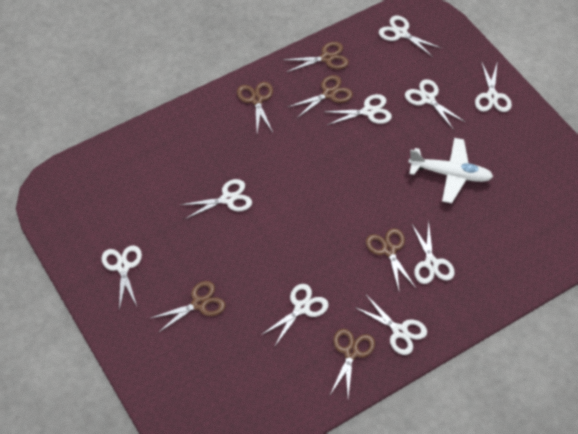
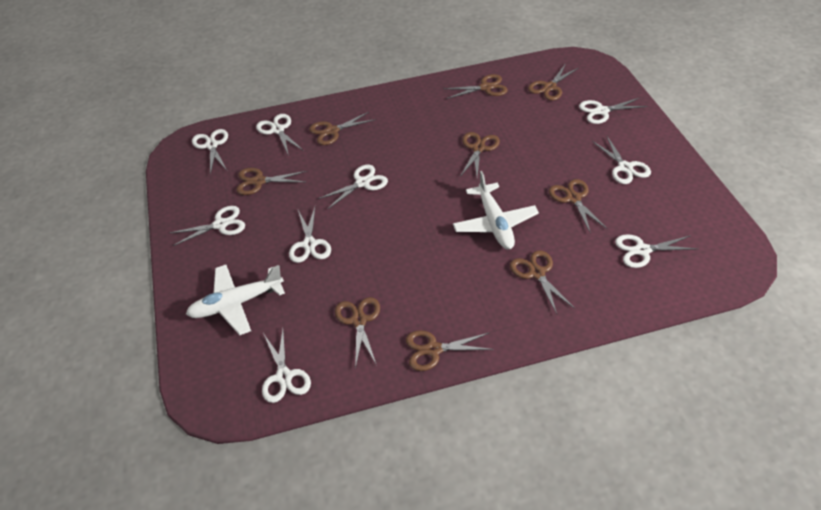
brown scissors: 6 -> 9
white plane: 1 -> 2

